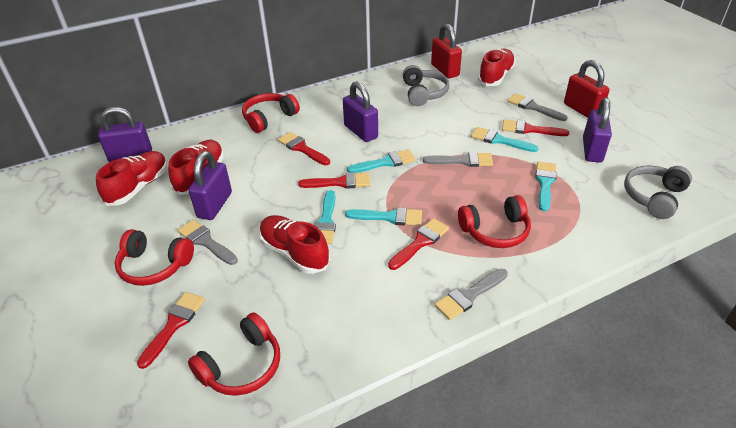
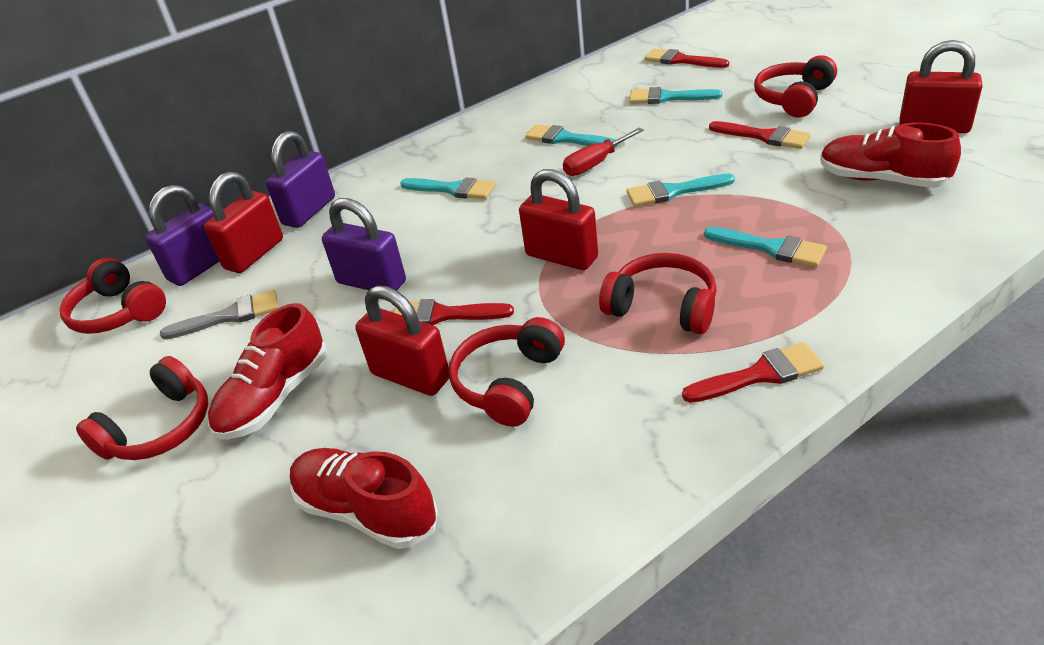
grey brush: 4 -> 1
grey headphones: 2 -> 0
purple padlock: 4 -> 3
red brush: 5 -> 4
red headphones: 4 -> 5
red padlock: 2 -> 4
red screwdriver: 0 -> 1
red shoe: 4 -> 3

